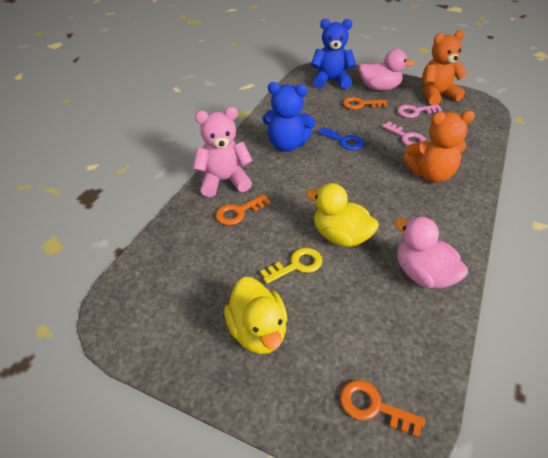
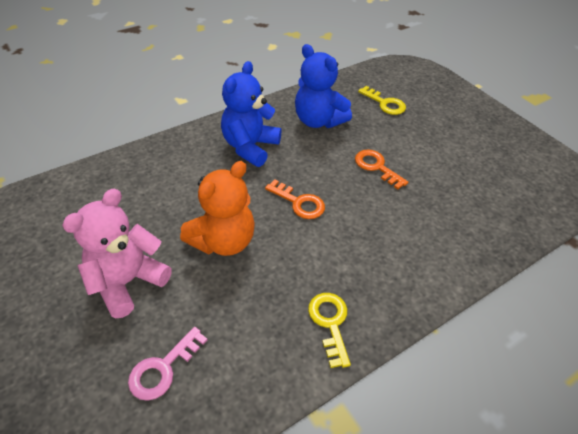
blue key: 1 -> 0
orange key: 3 -> 2
orange teddy bear: 2 -> 1
pink duck: 2 -> 0
pink key: 2 -> 1
yellow duck: 2 -> 0
yellow key: 1 -> 2

